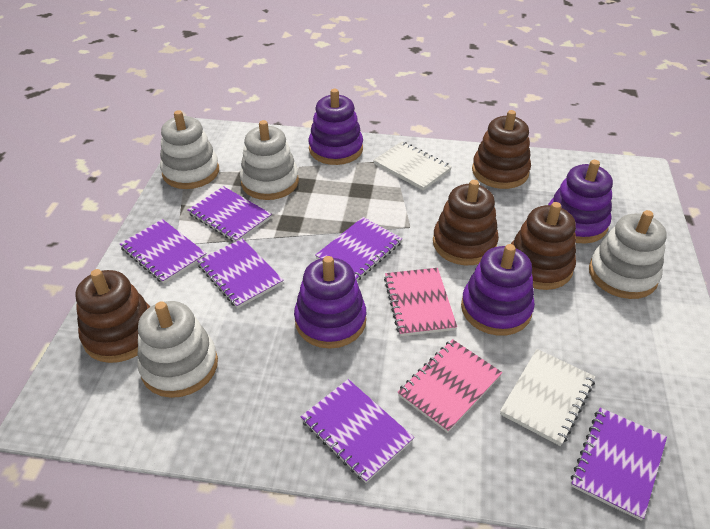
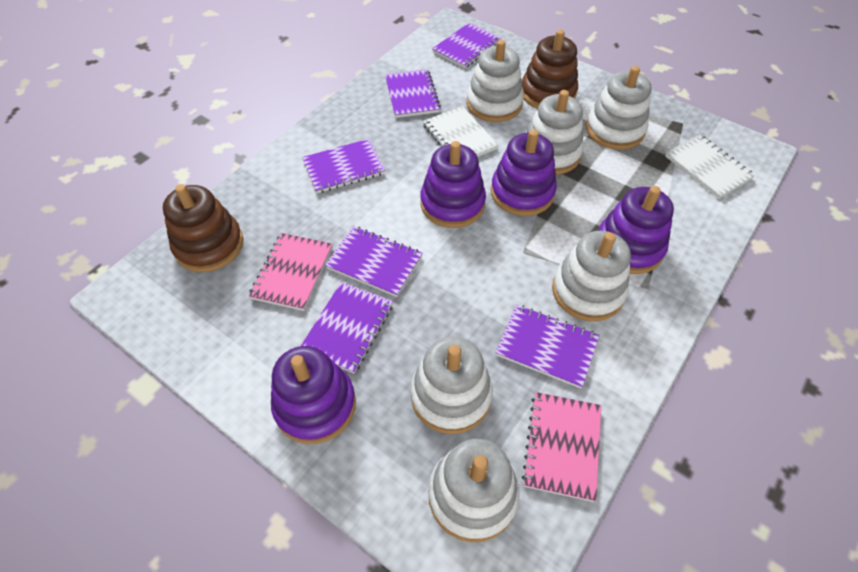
brown stacking toy: 4 -> 2
white stacking toy: 4 -> 6

